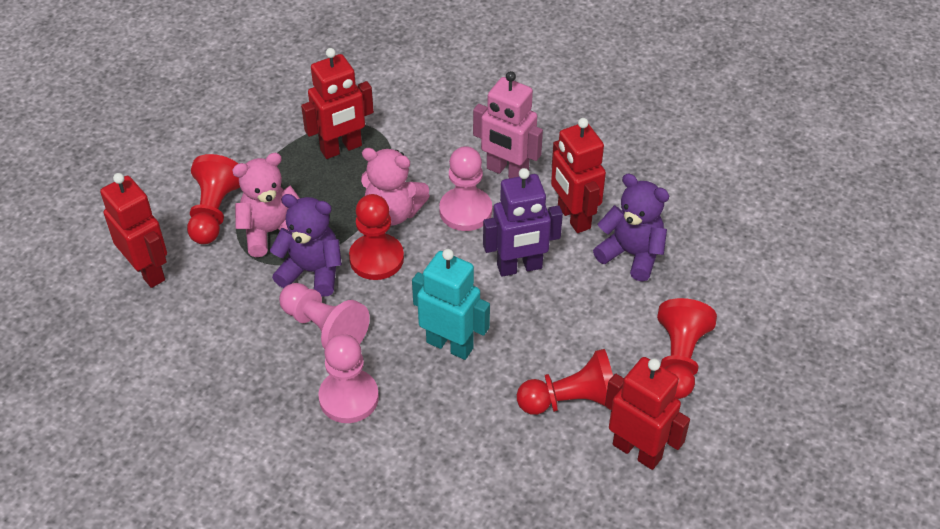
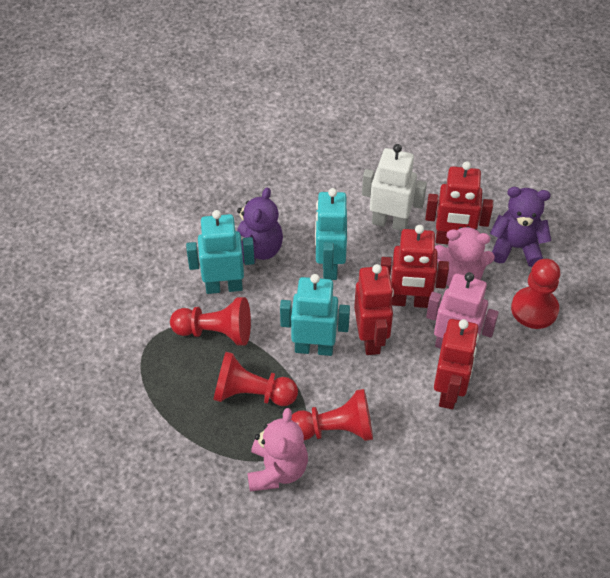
pink pawn: 3 -> 0
purple robot: 1 -> 0
turquoise robot: 1 -> 3
white robot: 0 -> 1

